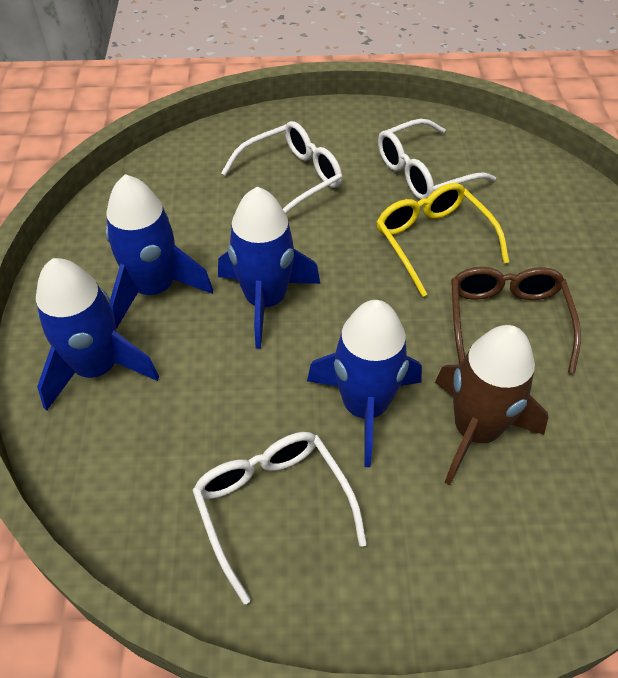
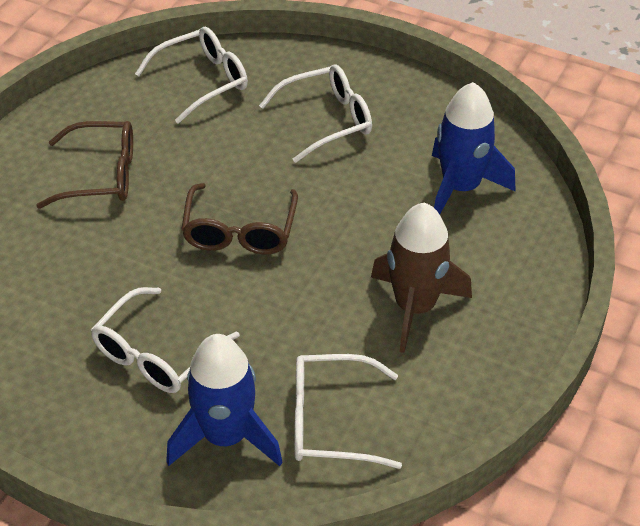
blue rocket: 4 -> 2
brown glasses: 1 -> 2
white glasses: 3 -> 4
yellow glasses: 1 -> 0

